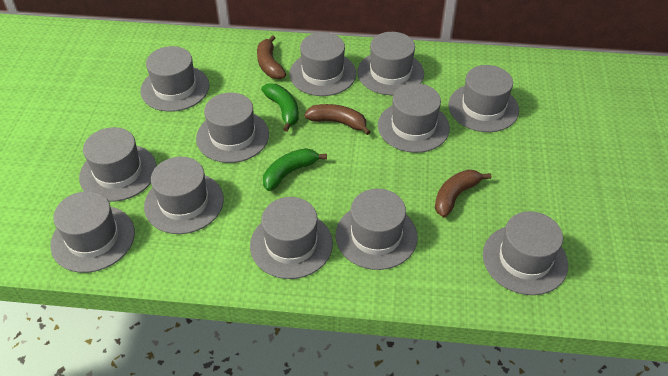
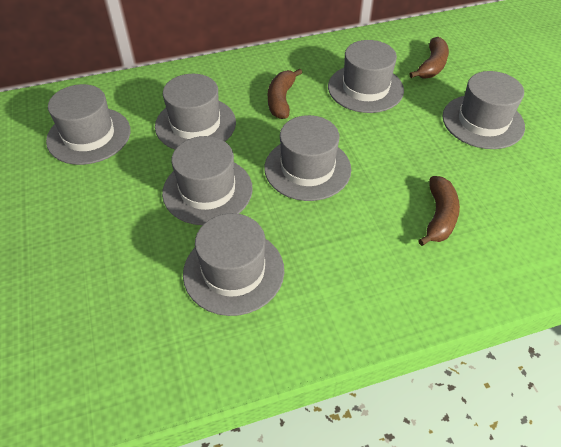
green banana: 2 -> 0
grey hat: 12 -> 7

